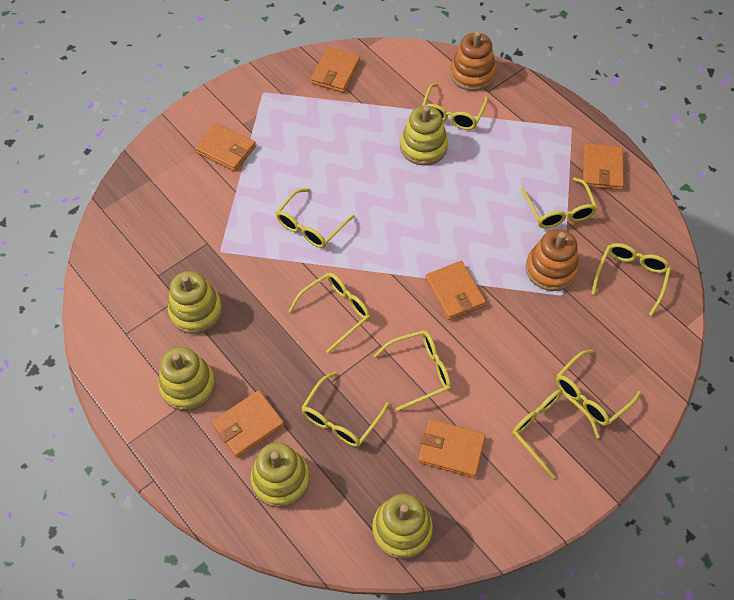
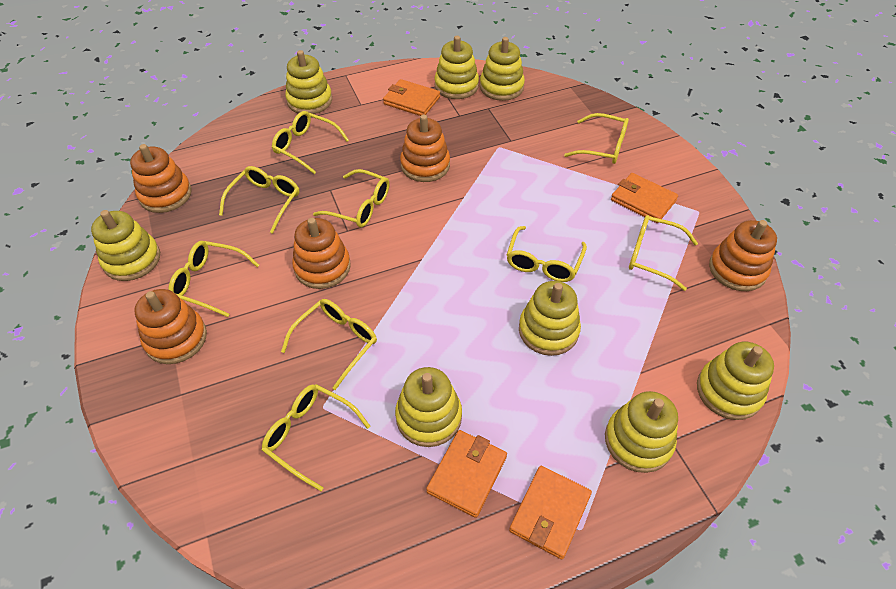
orange stacking toy: 2 -> 5
orange wallet: 6 -> 4
yellow stacking toy: 5 -> 8

